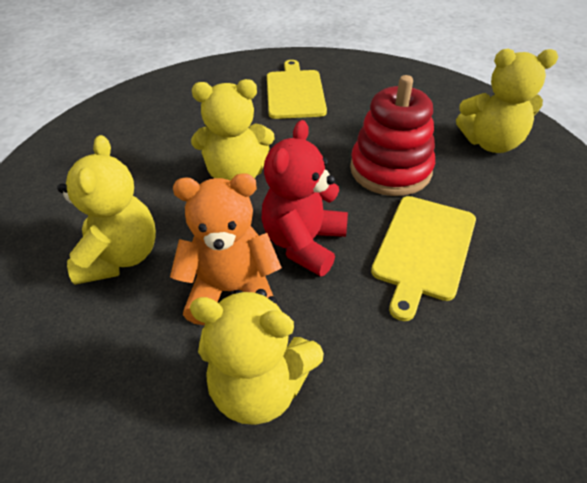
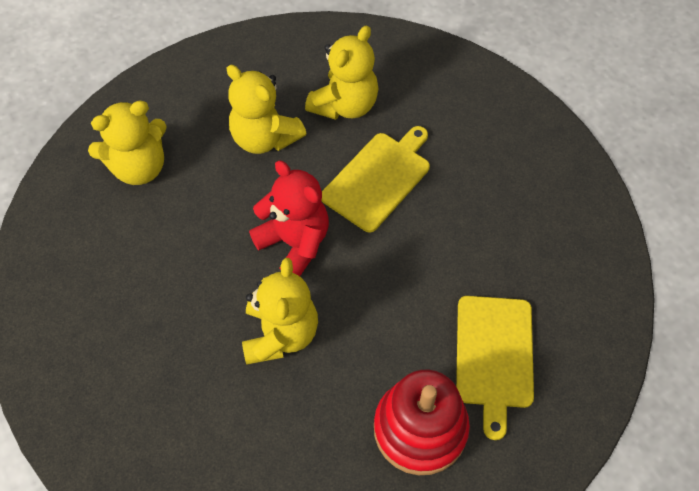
orange teddy bear: 1 -> 0

